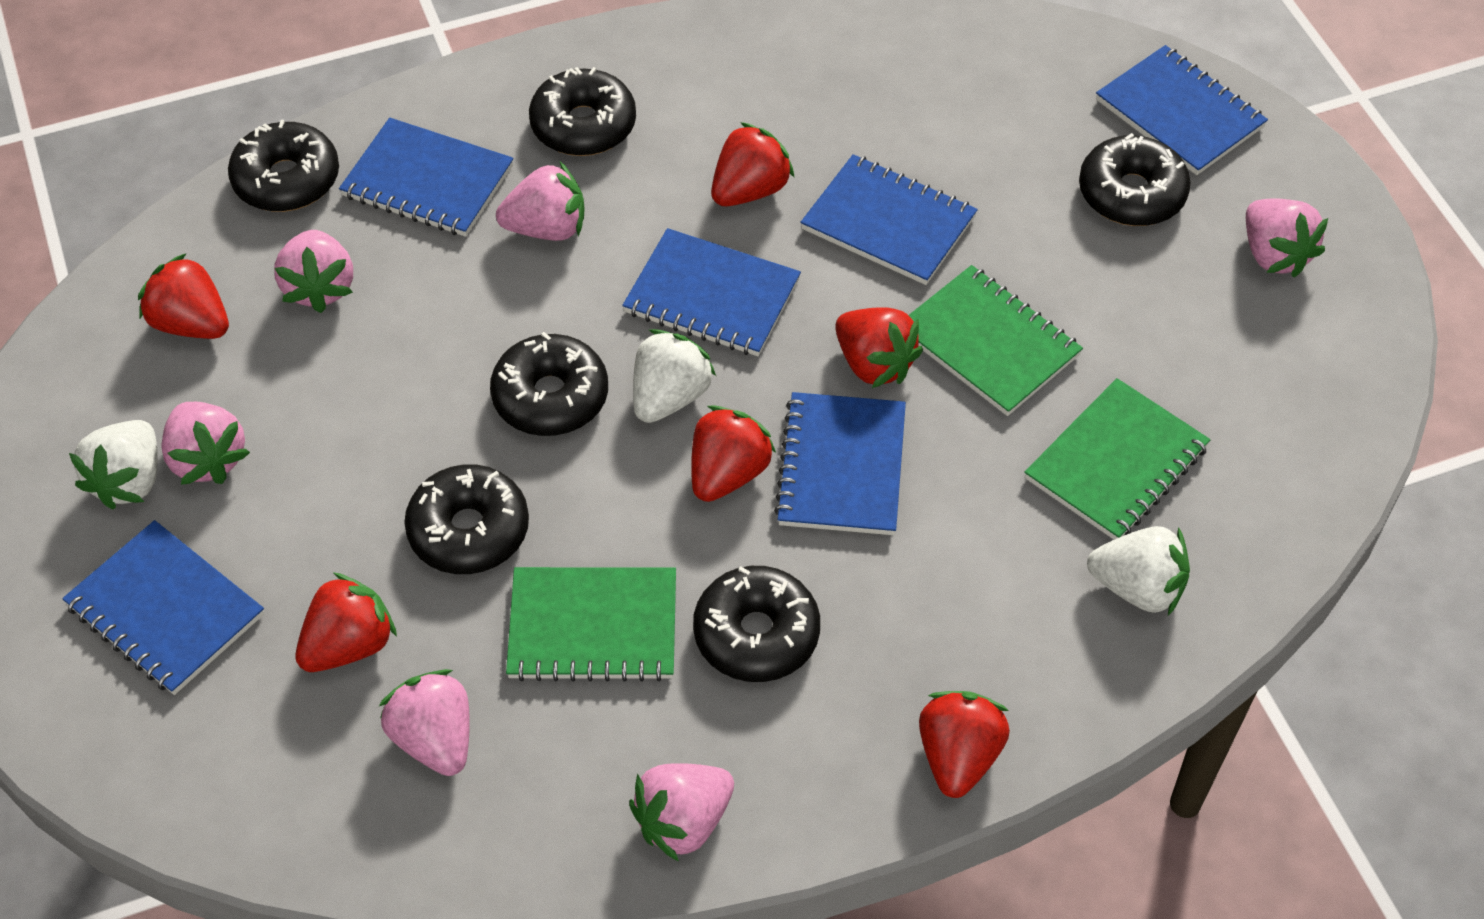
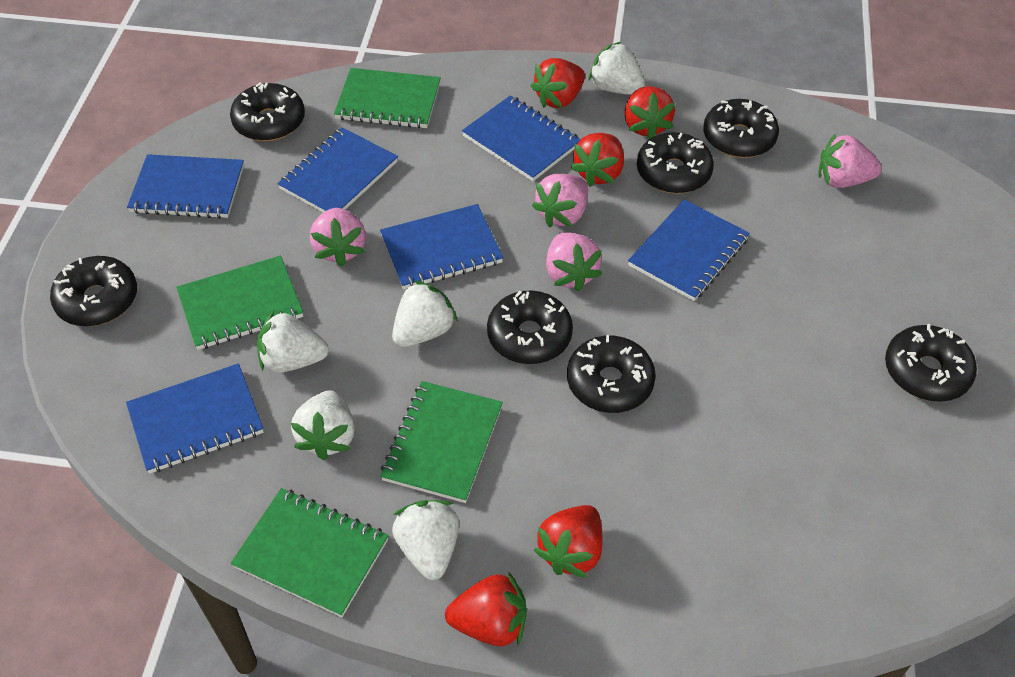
black donut: 6 -> 7
green notebook: 3 -> 4
pink strawberry: 6 -> 4
red strawberry: 6 -> 5
white strawberry: 3 -> 5

